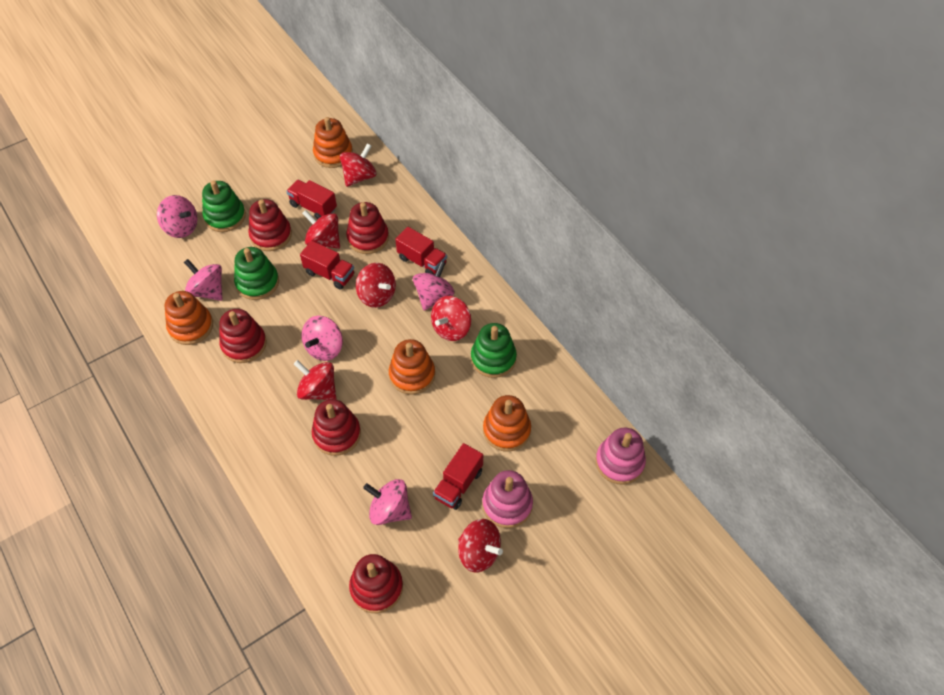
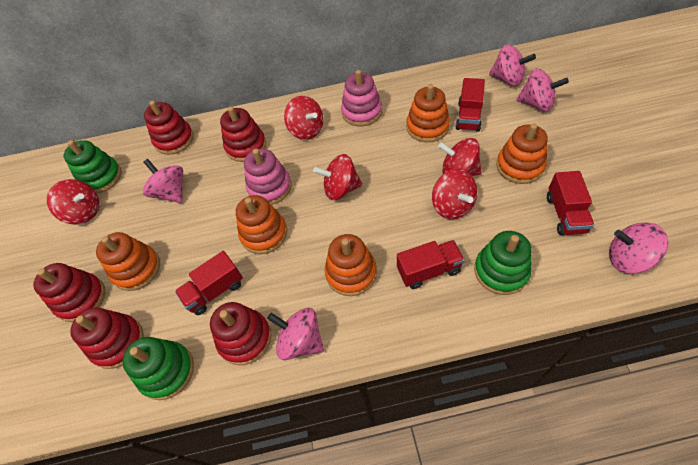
orange stacking toy: 4 -> 5
red spinning top: 6 -> 5

